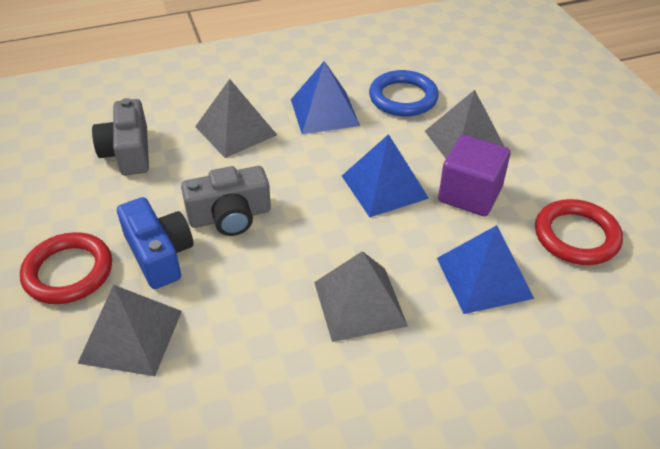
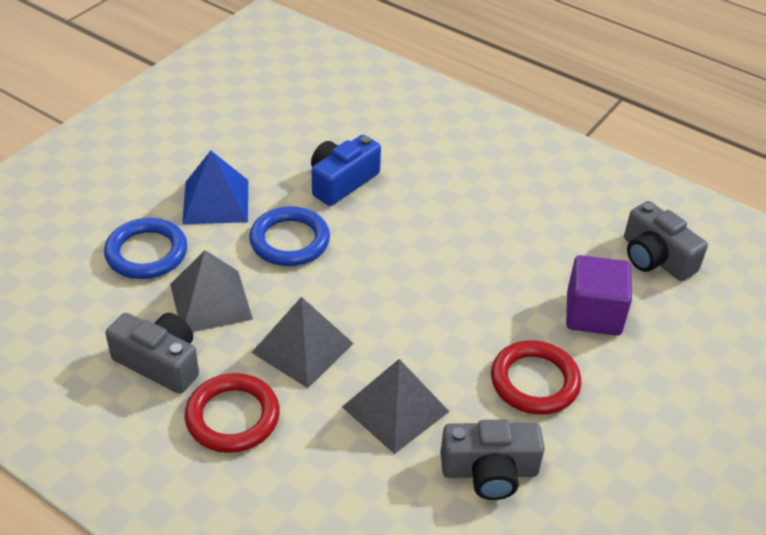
blue pyramid: 3 -> 1
blue ring: 1 -> 2
grey camera: 2 -> 3
grey pyramid: 4 -> 3

